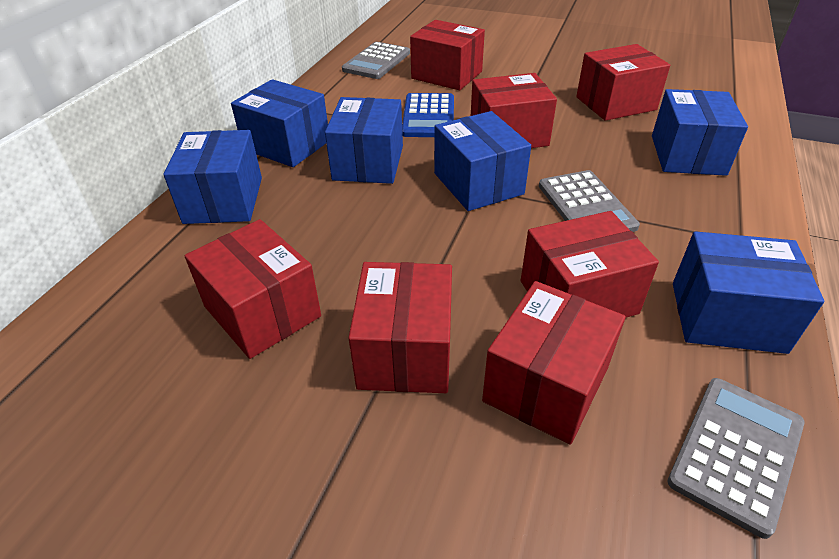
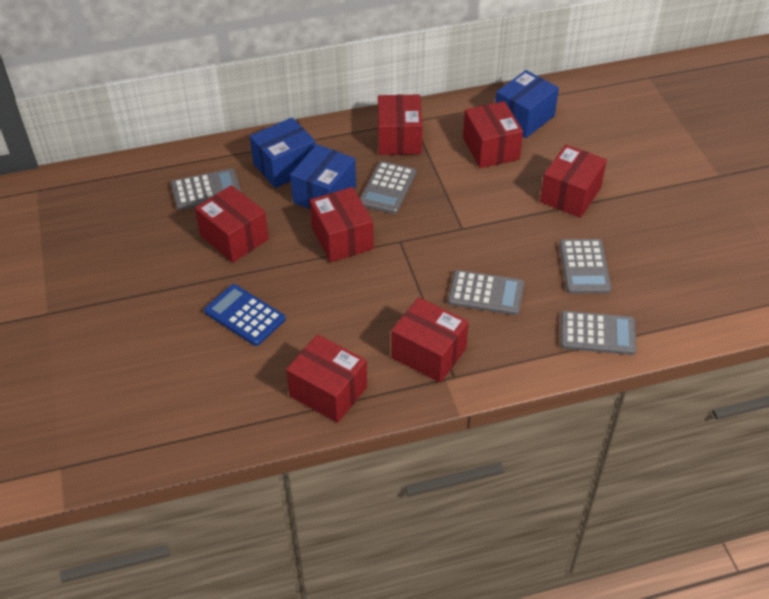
blue box: 6 -> 3
grey calculator: 3 -> 5

